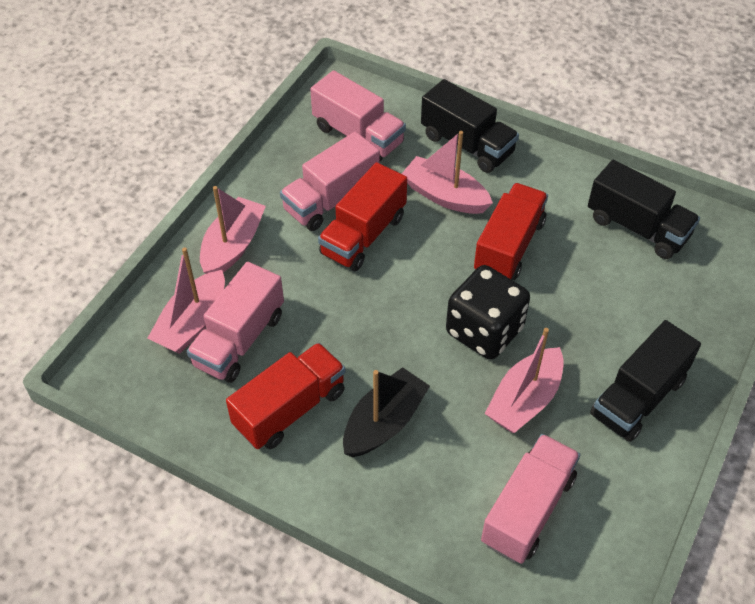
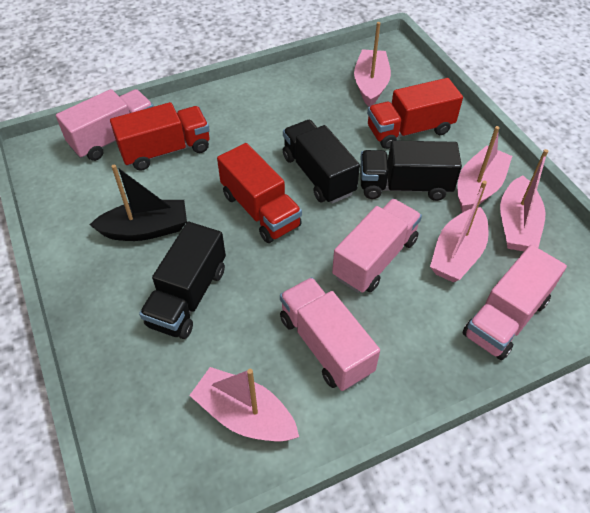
black dice: 1 -> 0
pink boat: 4 -> 5

